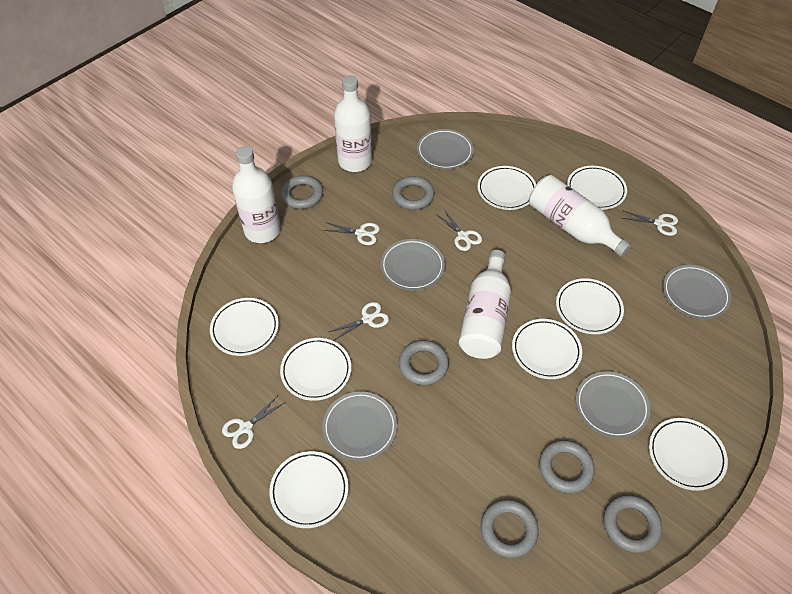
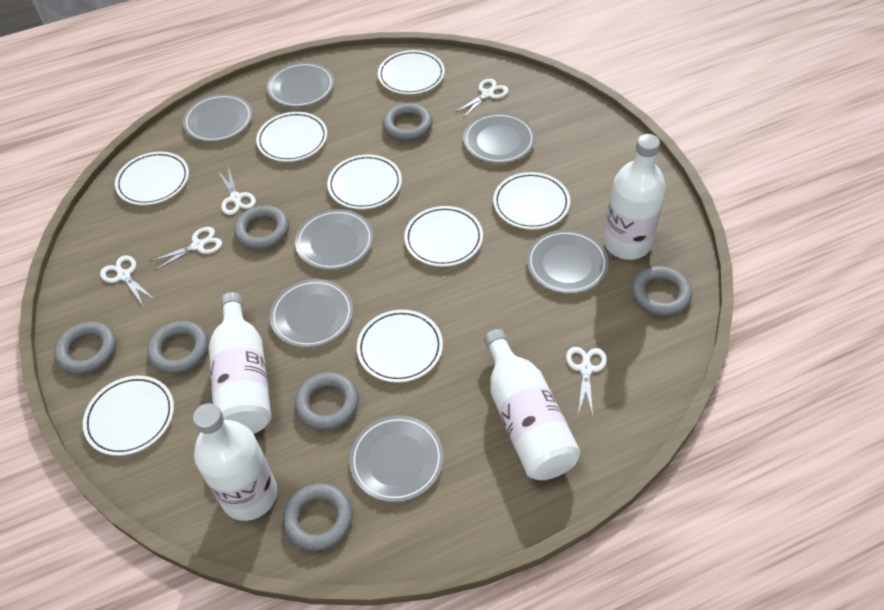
grey plate: 5 -> 7
grey ring: 6 -> 7

